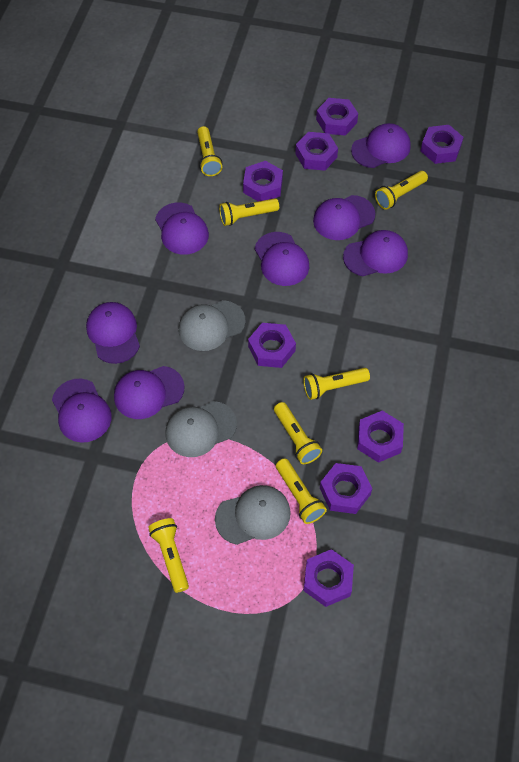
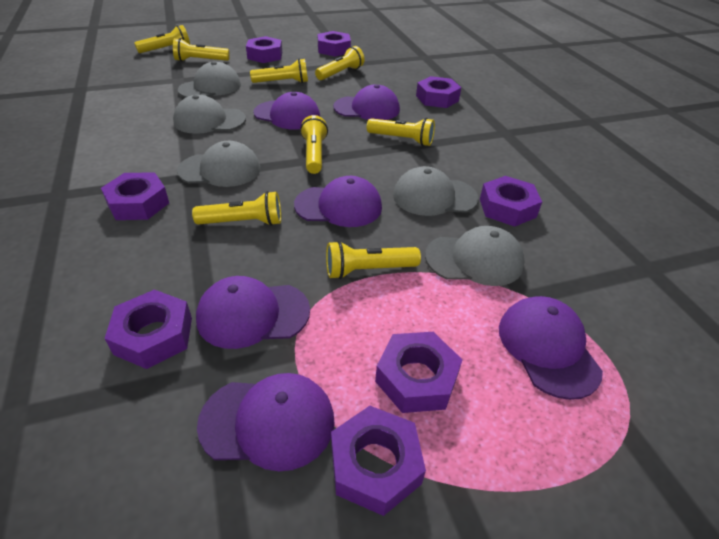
grey cap: 3 -> 5
purple cap: 8 -> 6
yellow flashlight: 7 -> 8

